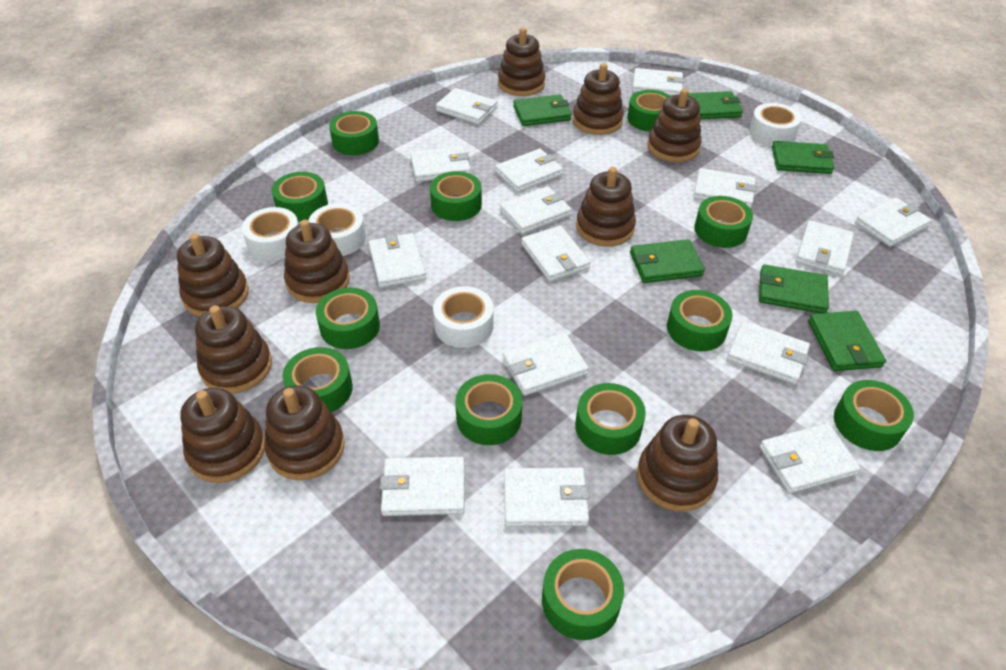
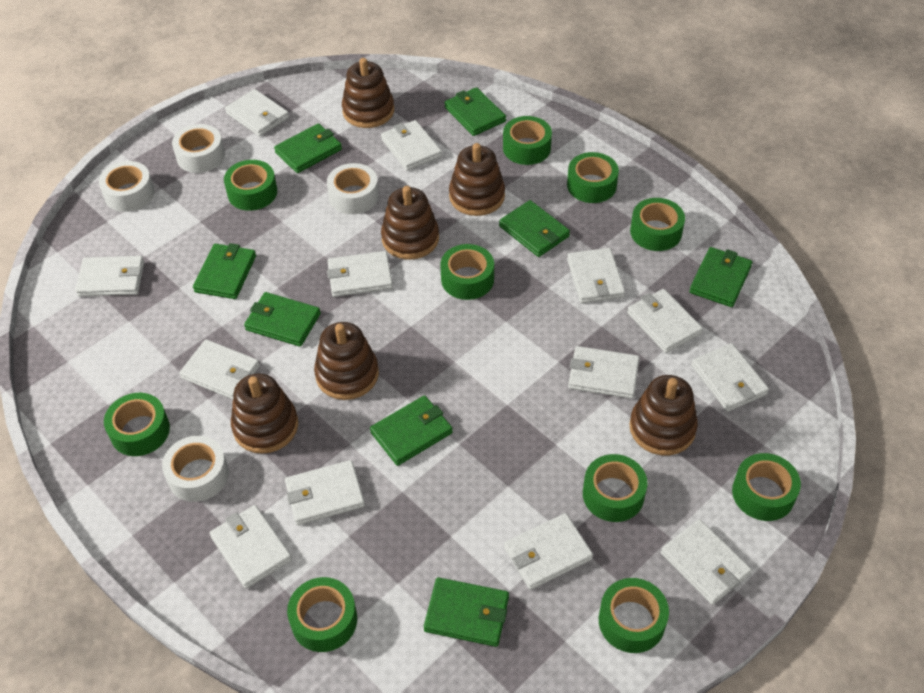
brown stacking toy: 10 -> 6
green tape: 12 -> 10
green wallet: 6 -> 8
white wallet: 15 -> 13

